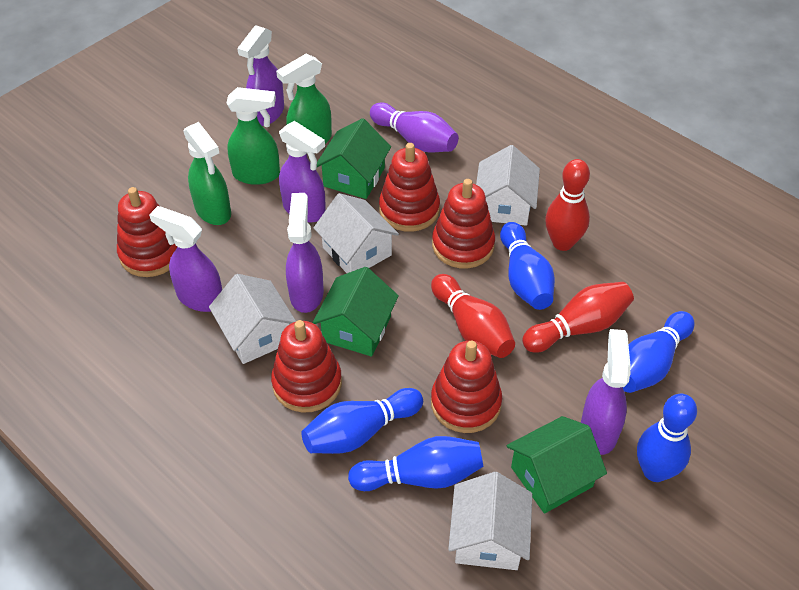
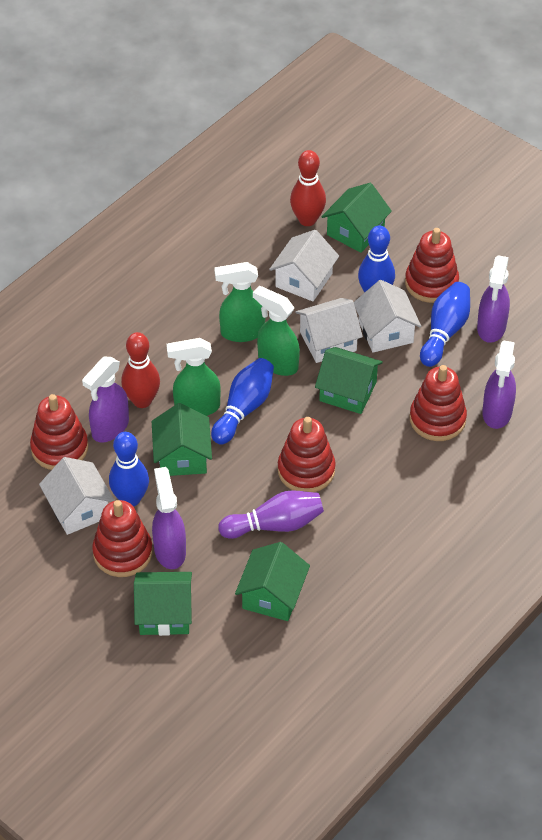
blue bowling pin: 5 -> 4
green house: 3 -> 5
purple spray bottle: 5 -> 4
red bowling pin: 3 -> 2

